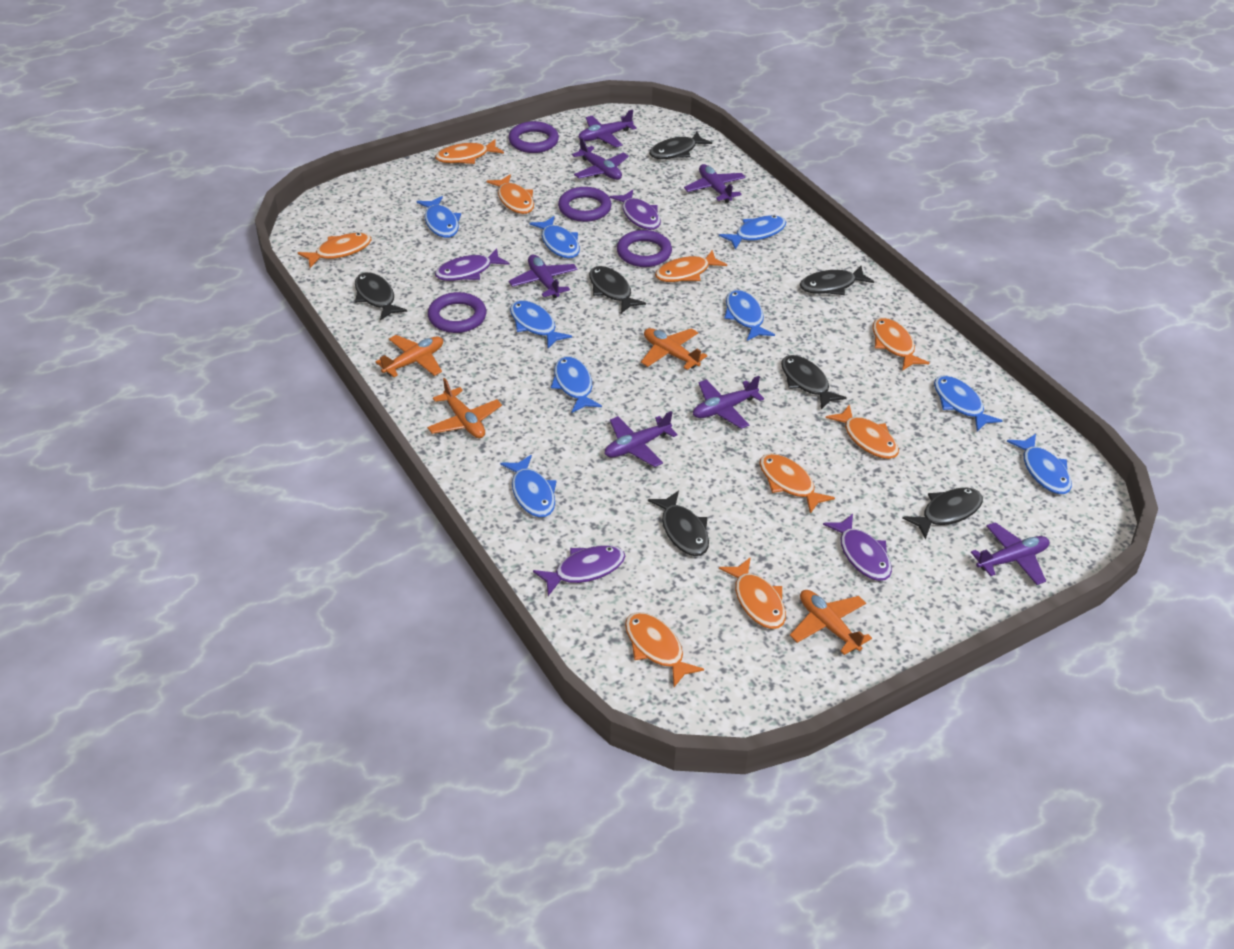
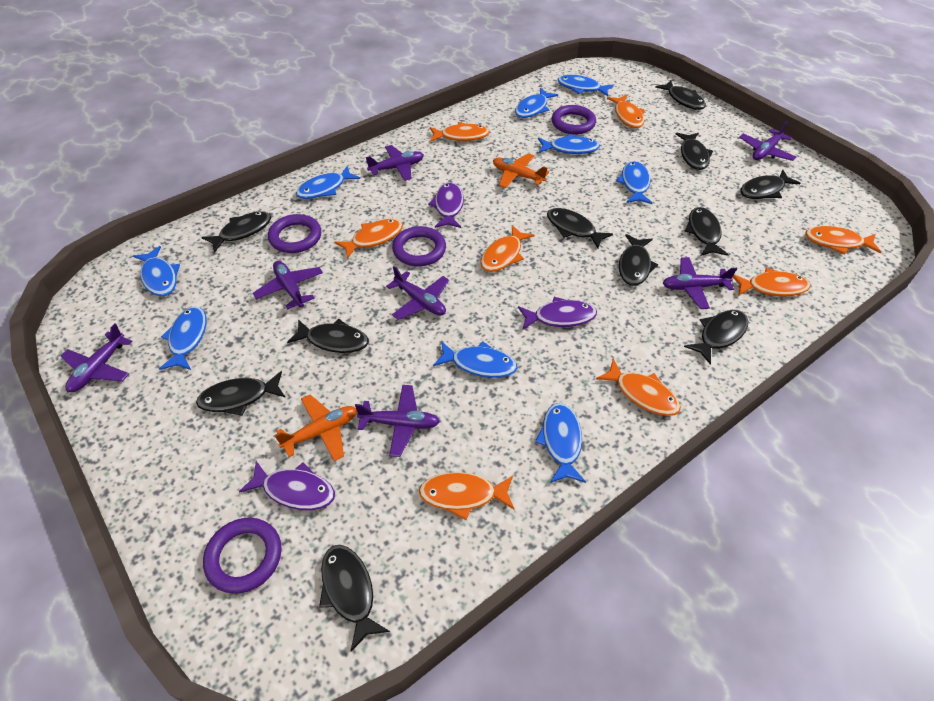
black fish: 7 -> 11
orange fish: 9 -> 8
orange plane: 4 -> 2
purple fish: 4 -> 3

